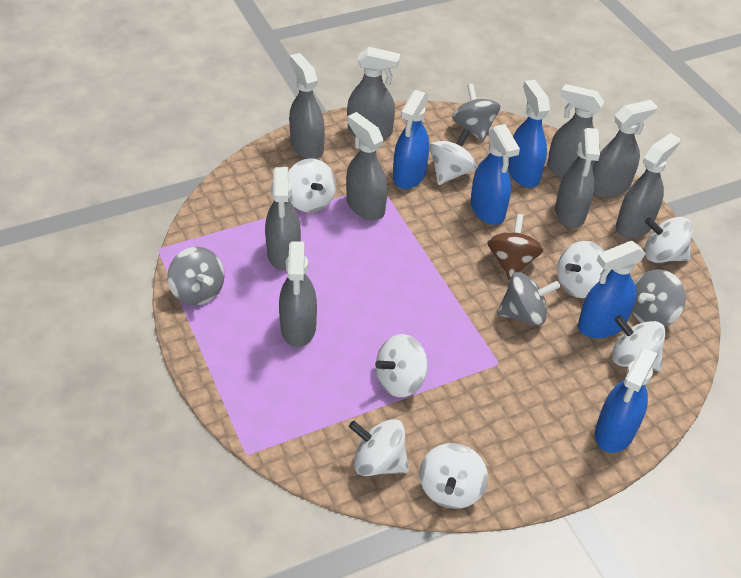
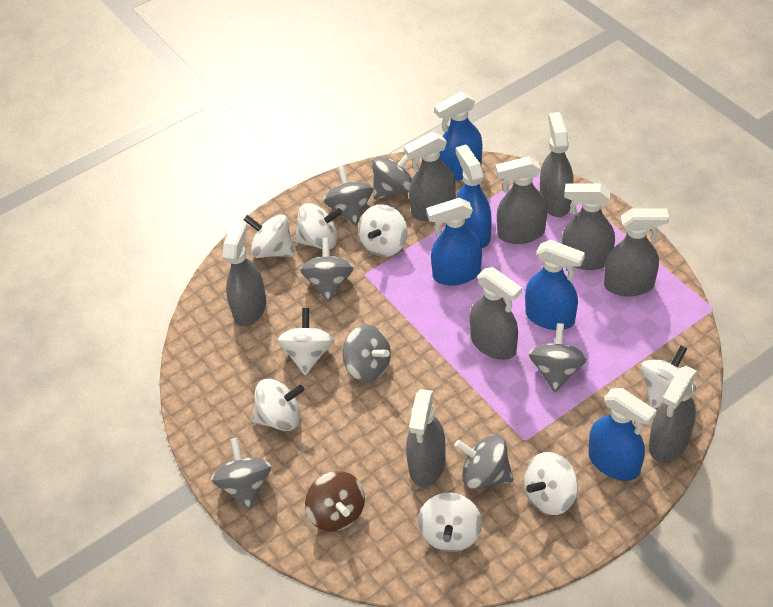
grey spinning top: 4 -> 7

